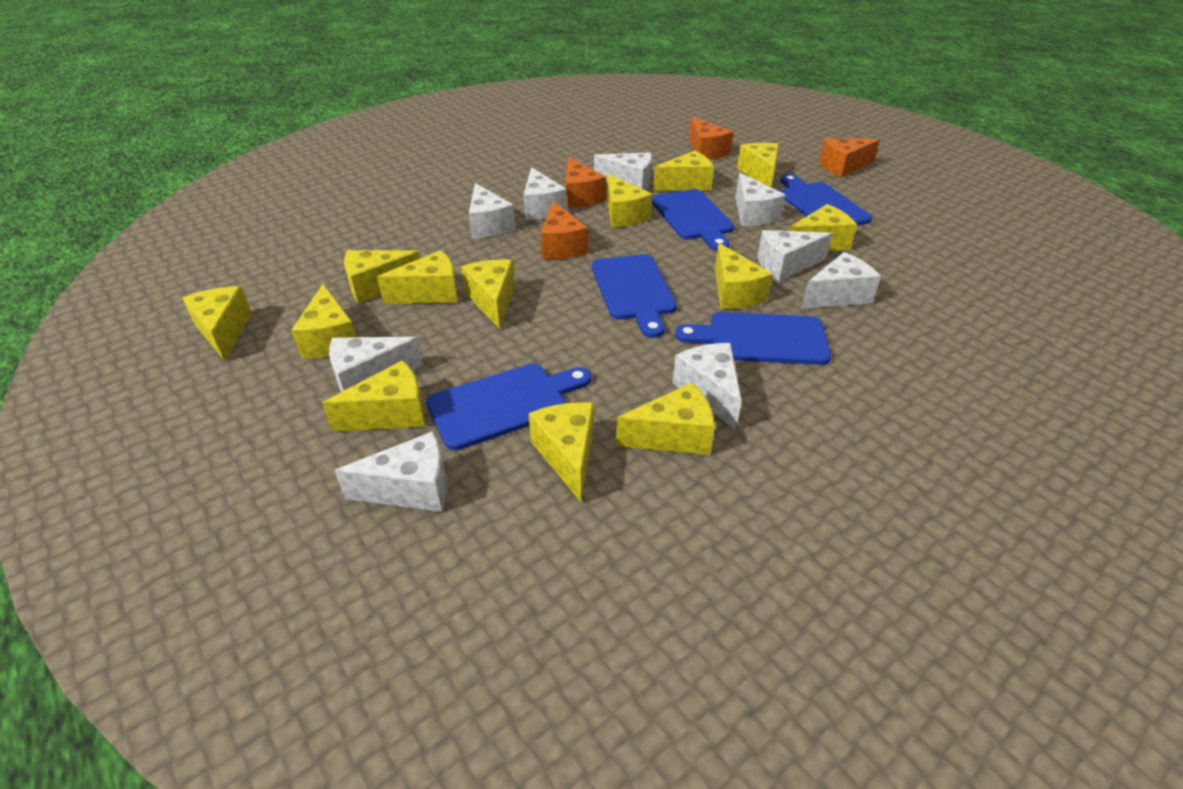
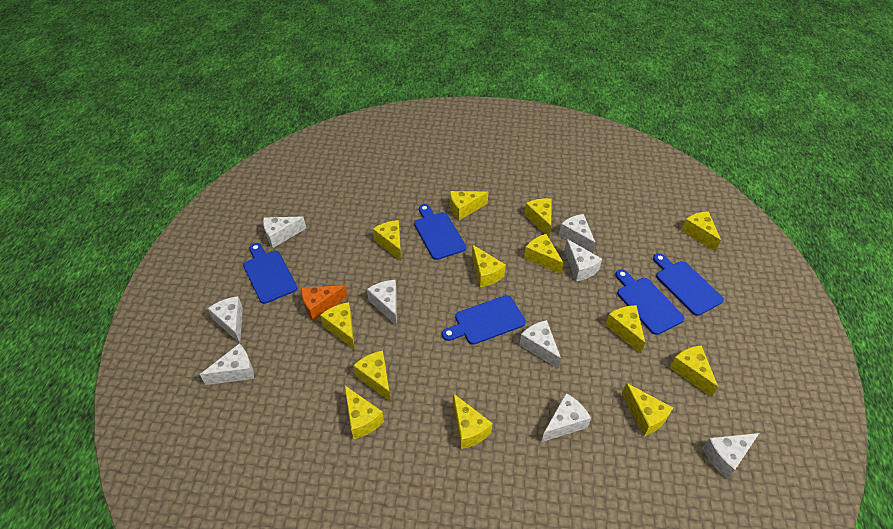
orange cheese: 4 -> 1

